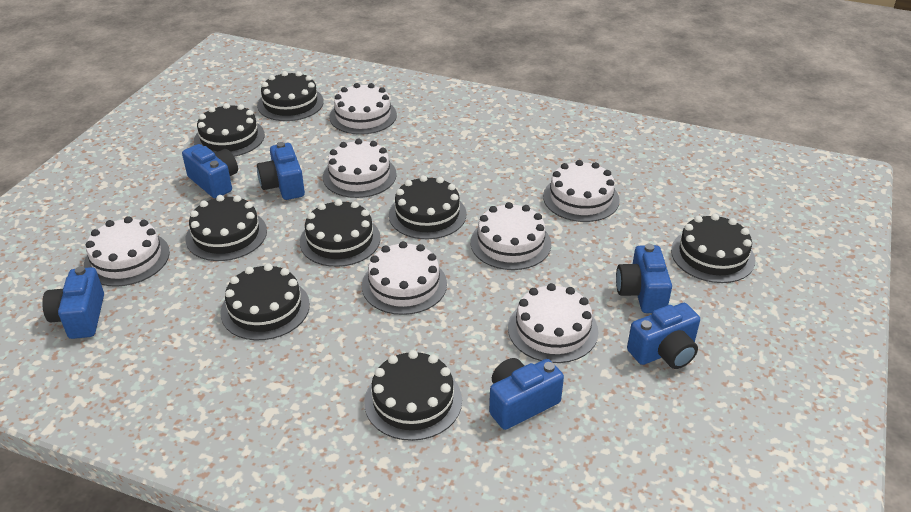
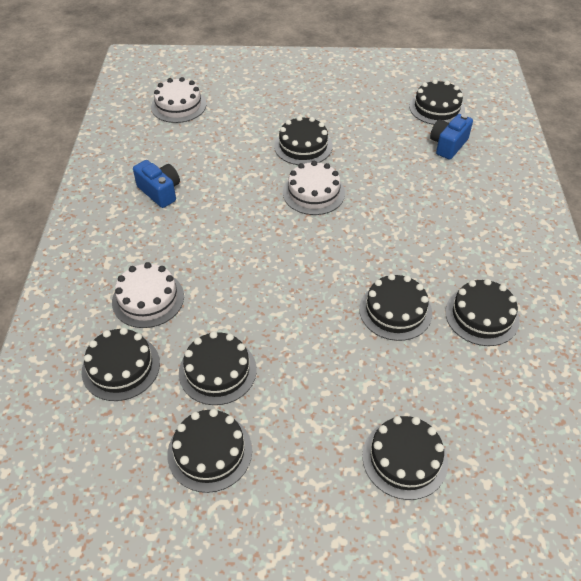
blue camera: 6 -> 2
white cake: 7 -> 3

